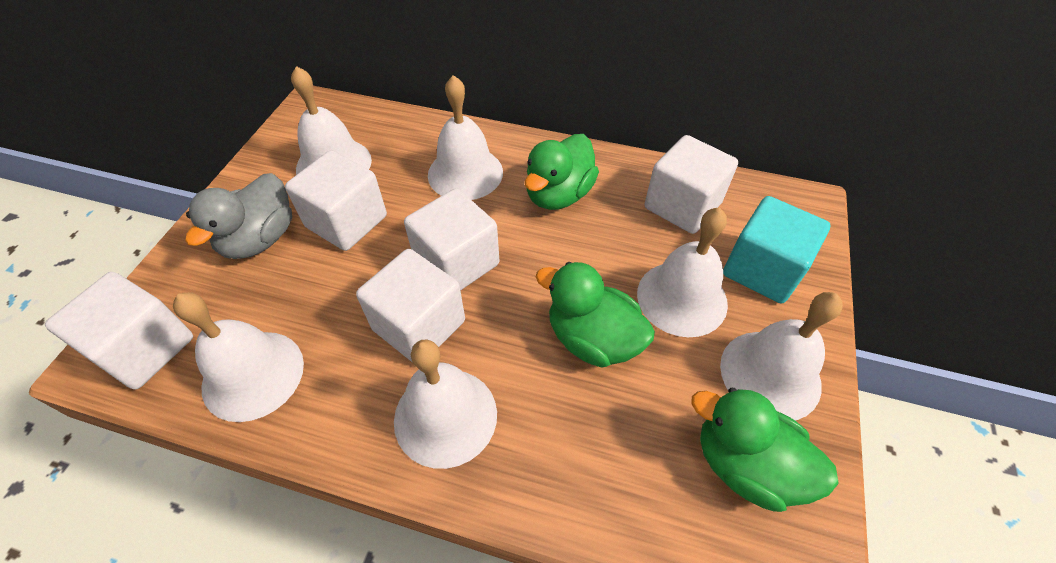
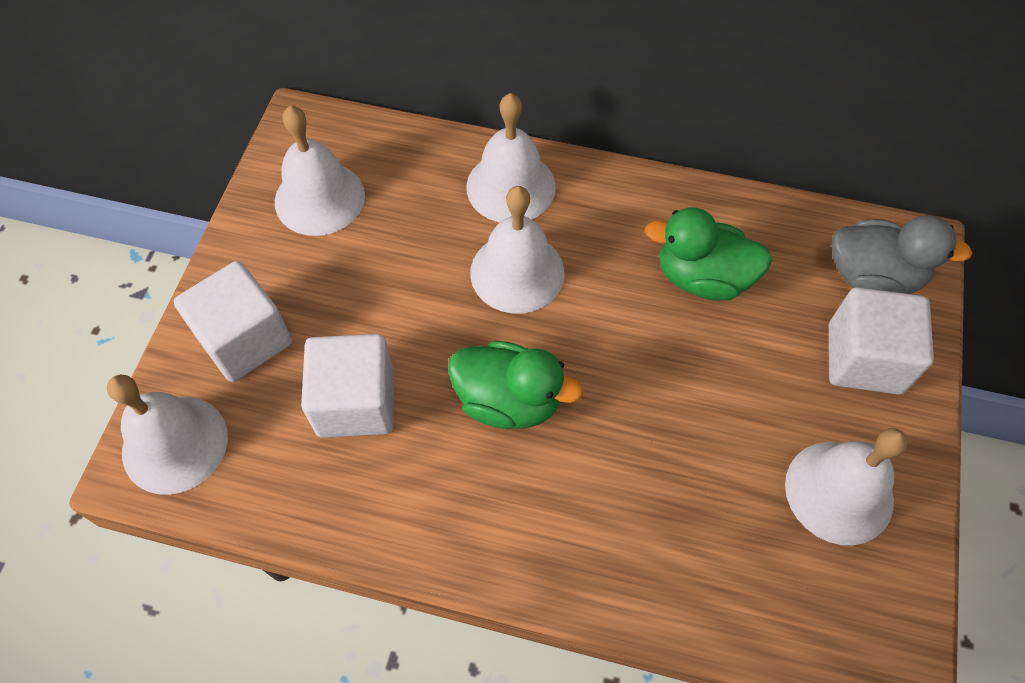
green duck: 3 -> 2
turquoise cube: 1 -> 0
white bell: 6 -> 5
white cube: 5 -> 3

